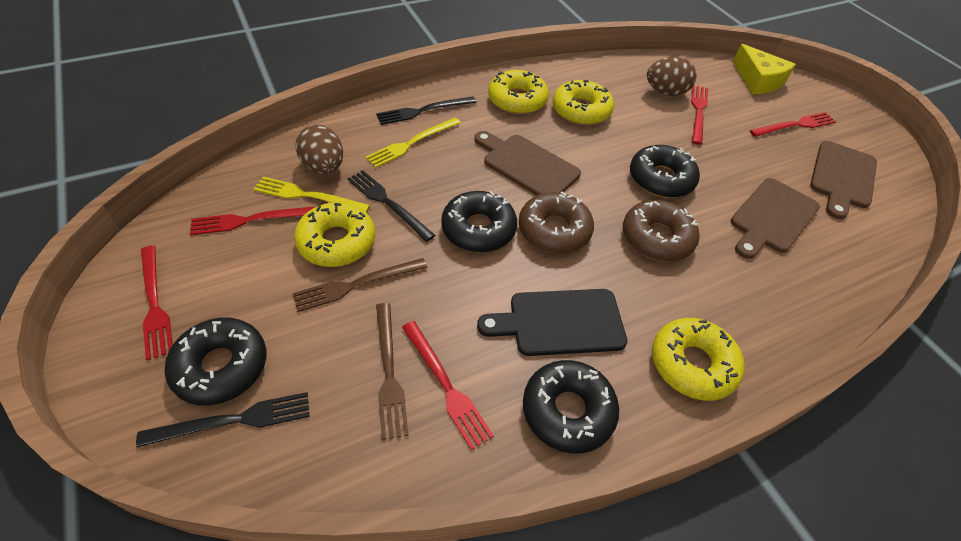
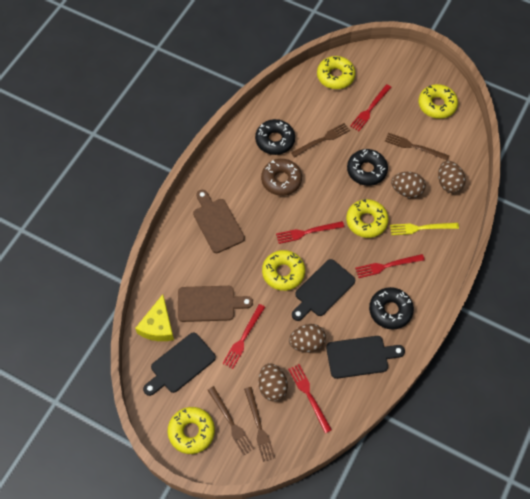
black cutting board: 1 -> 3
black donut: 4 -> 3
black fork: 3 -> 0
brown cutting board: 3 -> 2
brown donut: 2 -> 1
brown egg: 2 -> 4
brown fork: 2 -> 4
yellow donut: 4 -> 5
yellow fork: 2 -> 1

